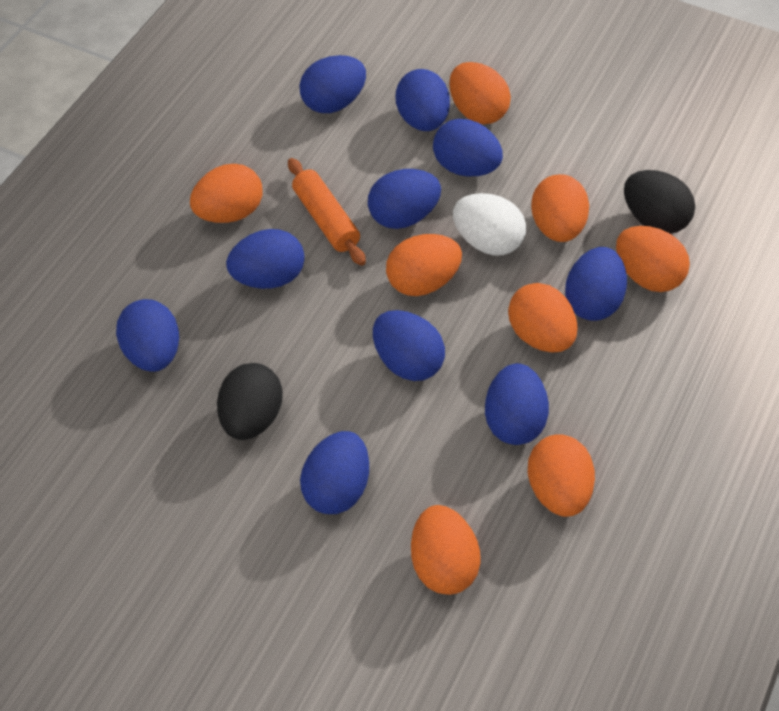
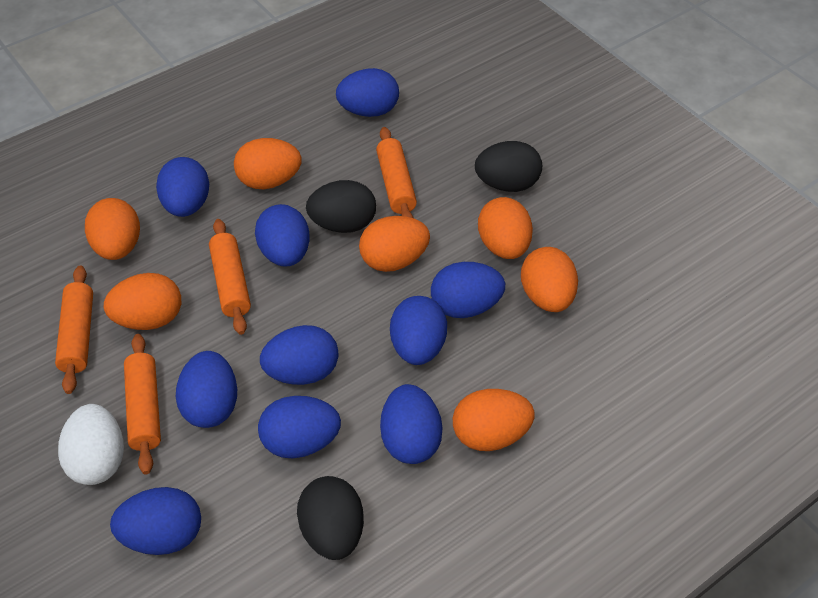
black egg: 2 -> 3
orange egg: 8 -> 7
orange rolling pin: 1 -> 4

